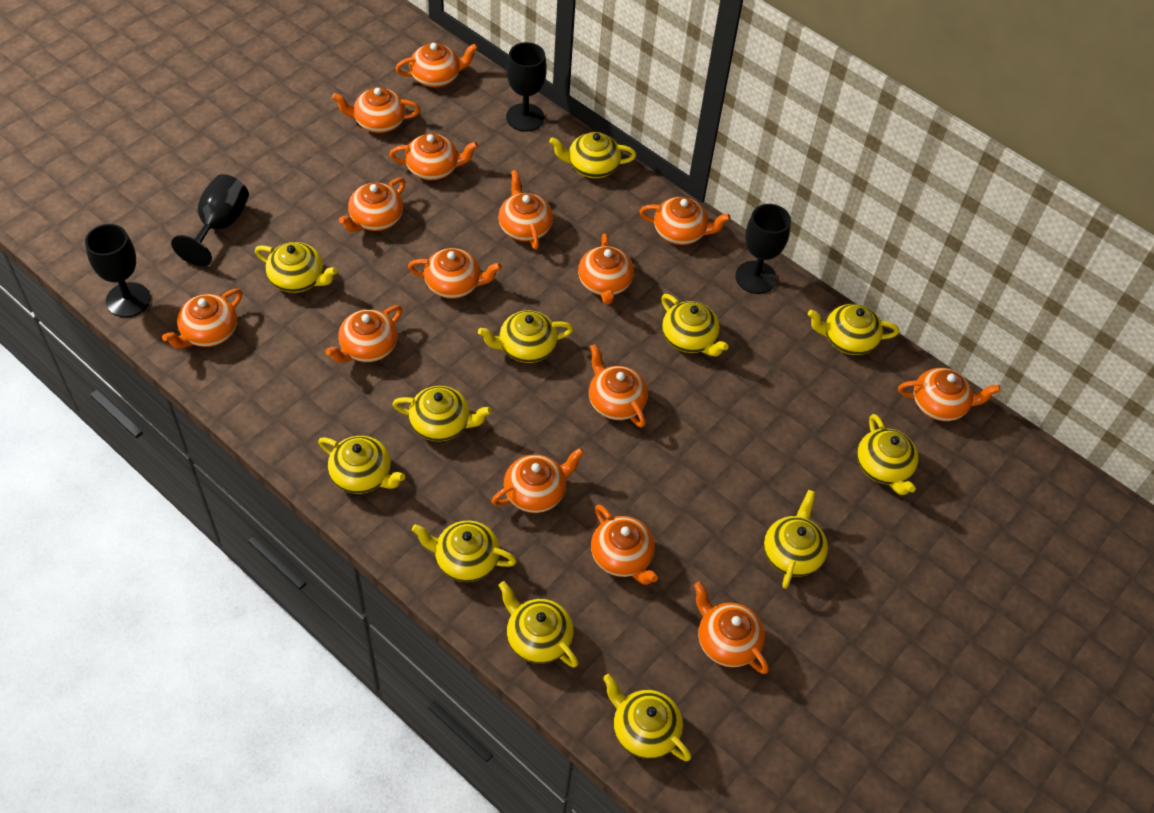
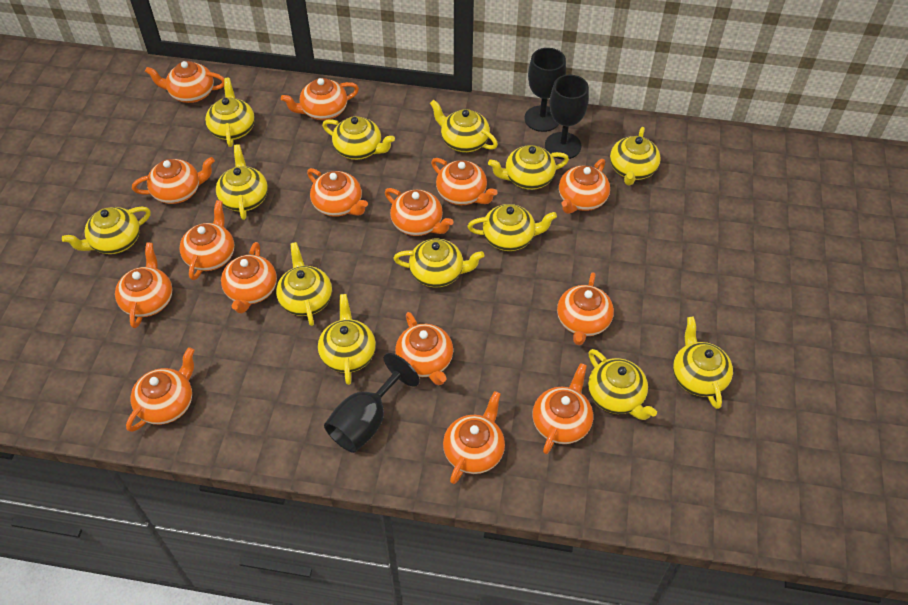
black goblet: 4 -> 3
yellow teapot: 12 -> 13

